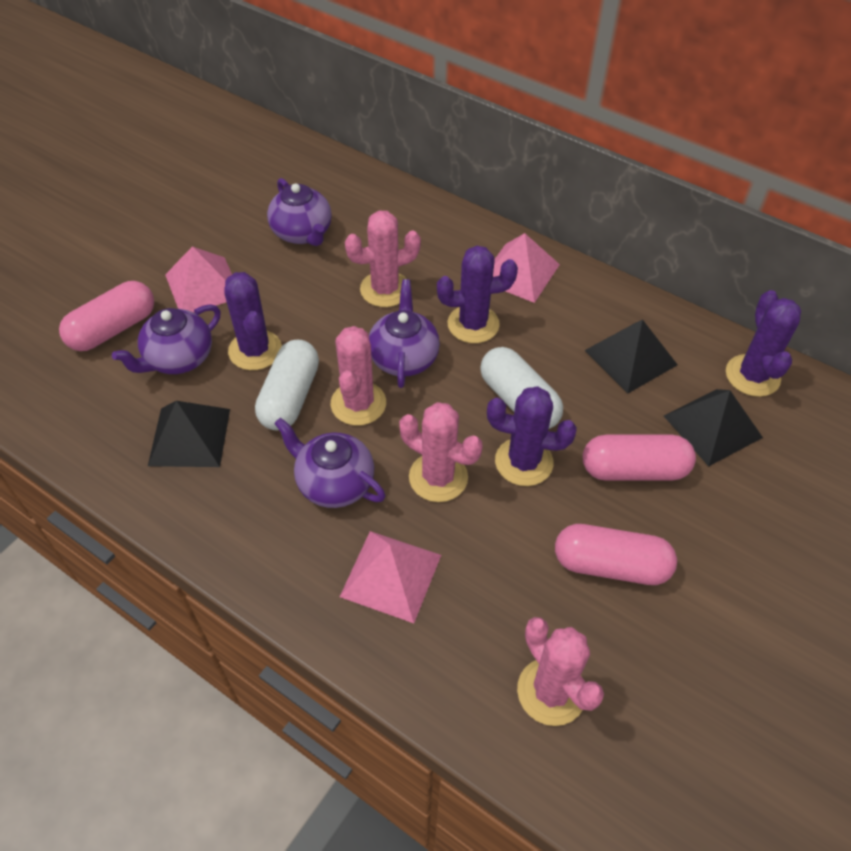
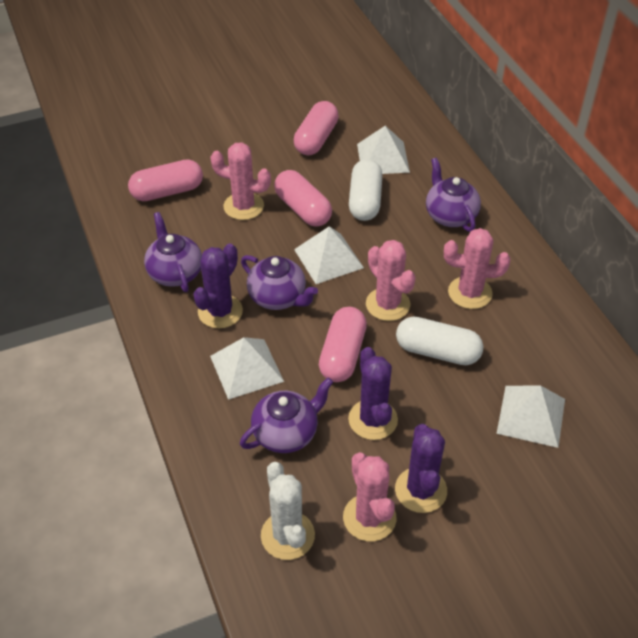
black pyramid: 3 -> 0
pink capsule: 3 -> 4
pink pyramid: 3 -> 0
purple cactus: 4 -> 3
white cactus: 0 -> 1
white pyramid: 0 -> 4

